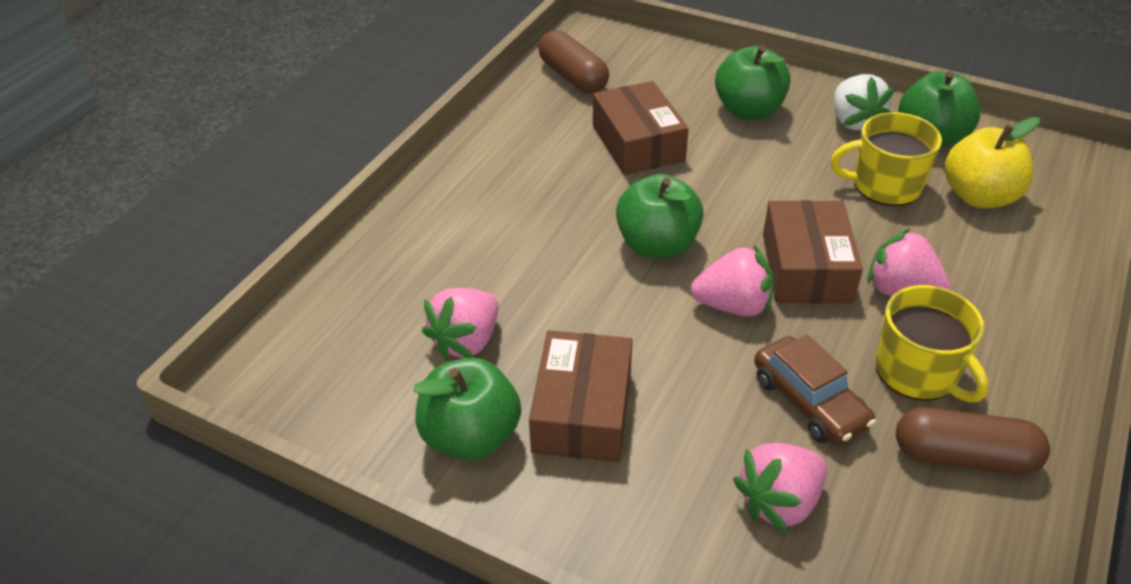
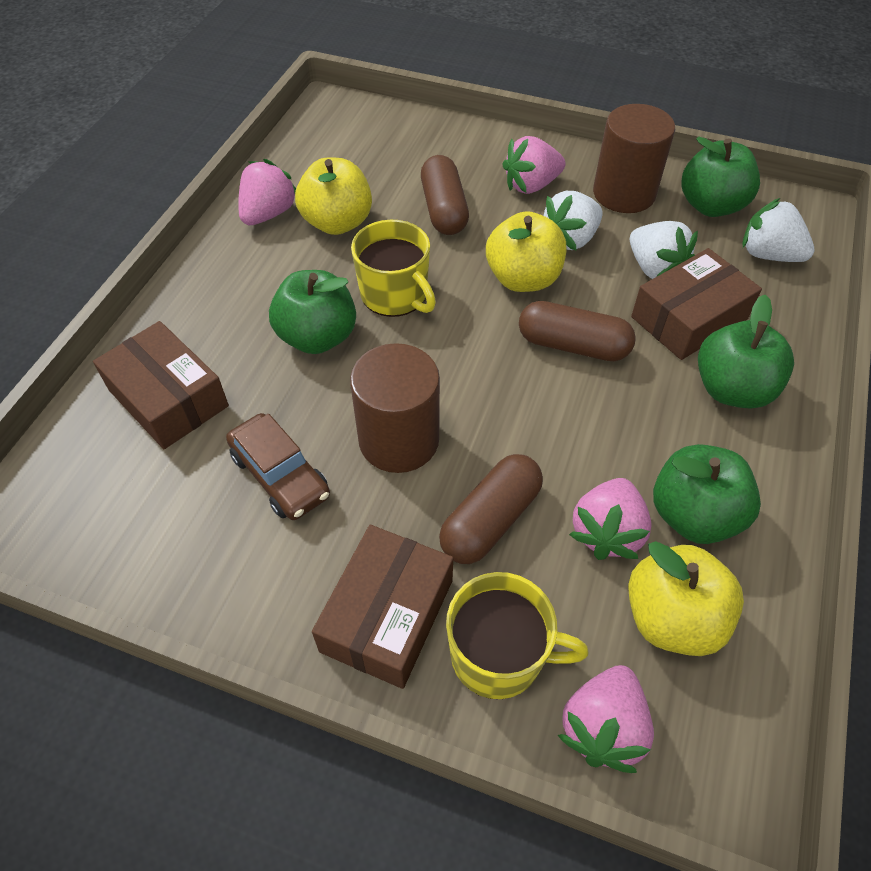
brown capsule: 2 -> 3
brown cylinder: 0 -> 2
white strawberry: 1 -> 3
yellow apple: 1 -> 3

